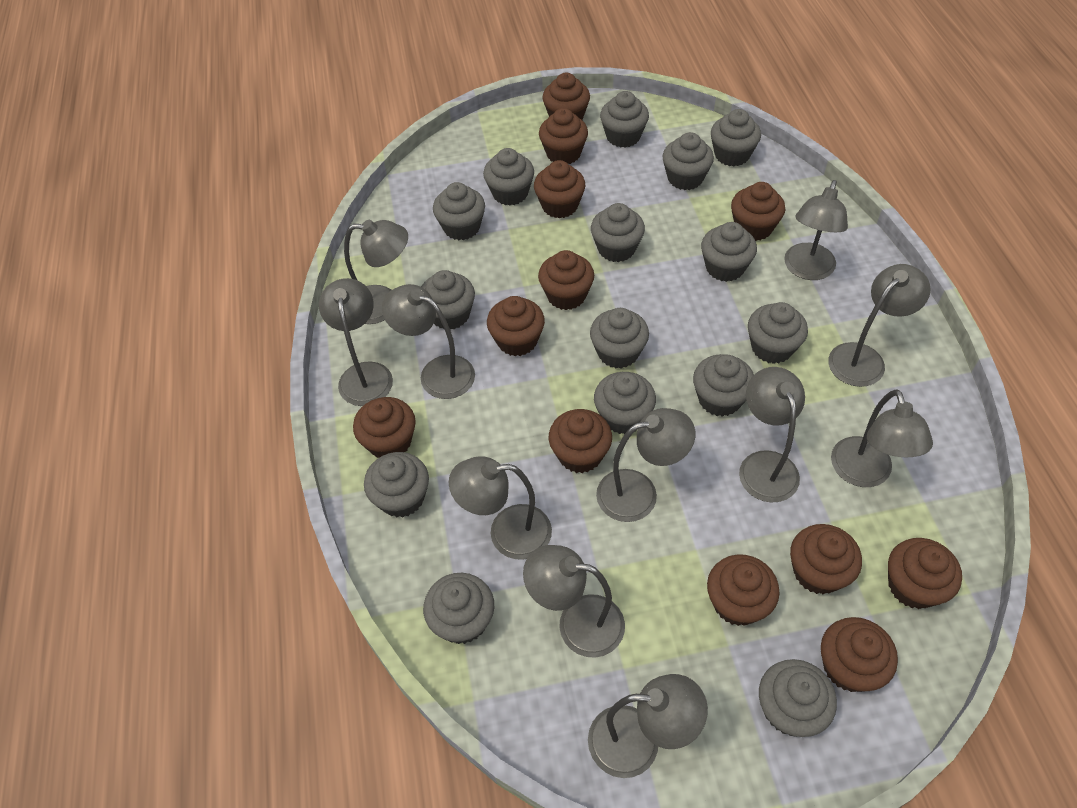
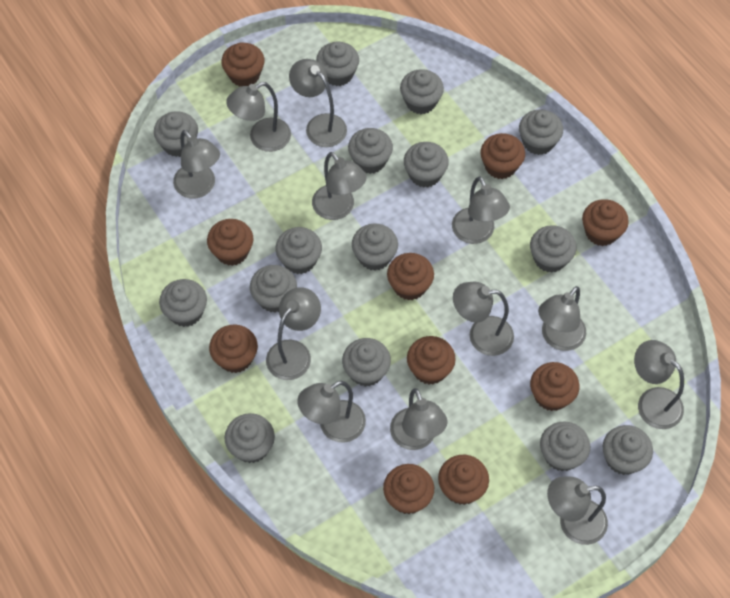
brown cupcake: 12 -> 10
grey lamp: 11 -> 12

